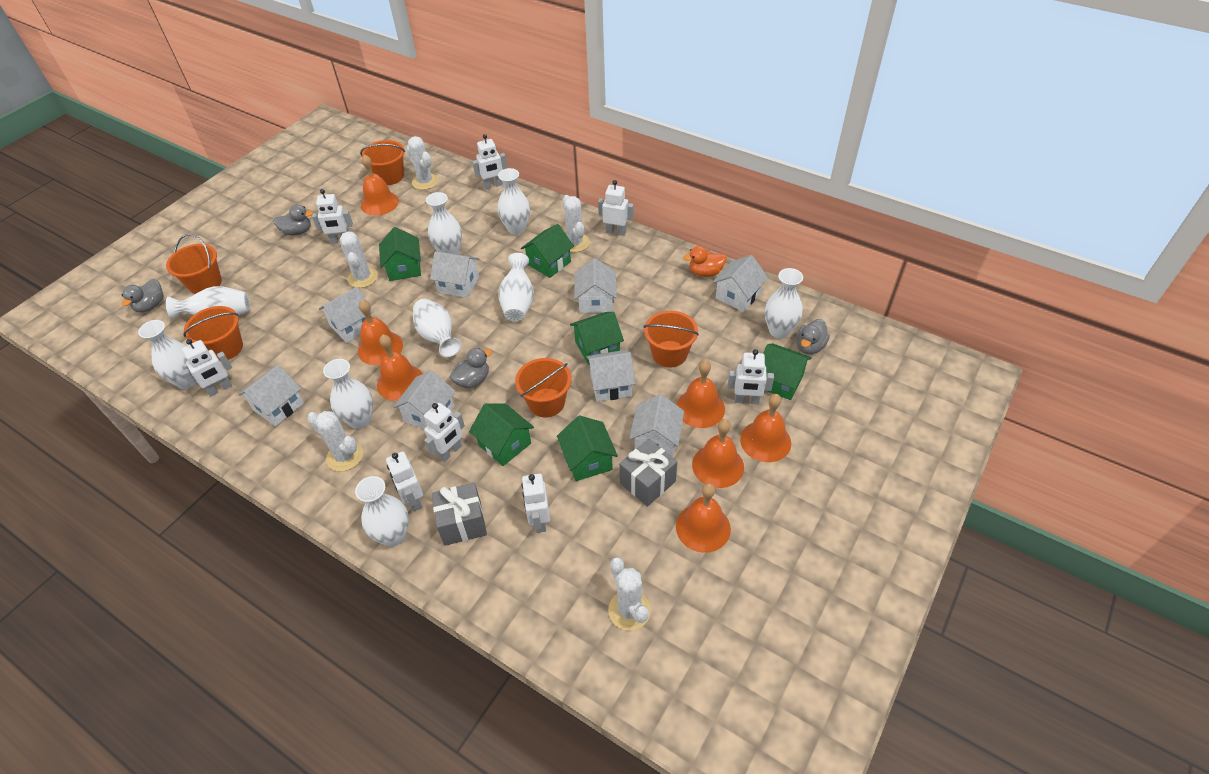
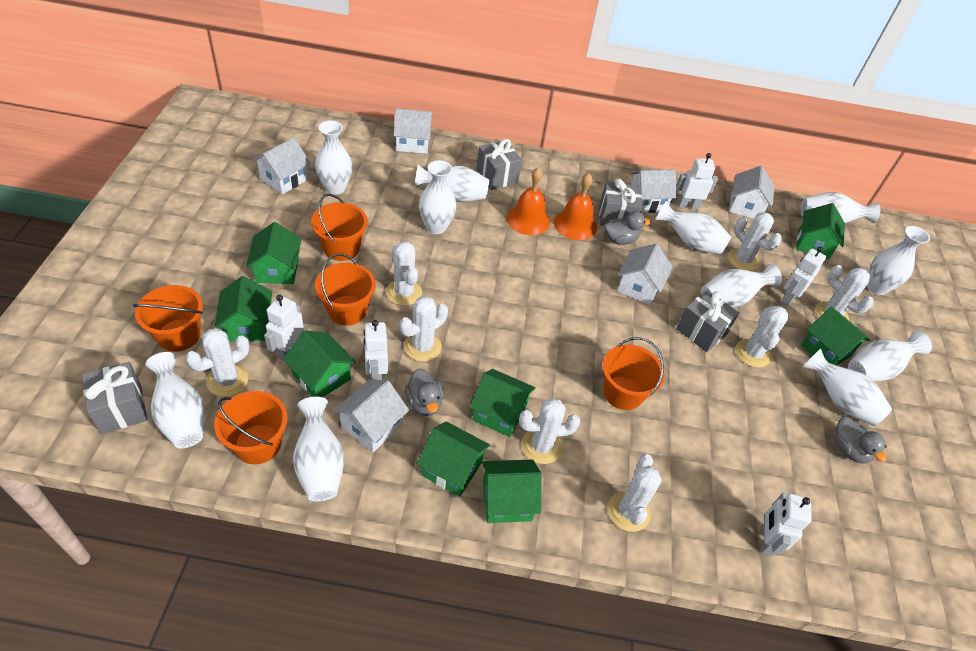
green house: 6 -> 8
grey duck: 4 -> 3
grey gift: 2 -> 4
orange bell: 7 -> 2
orange duck: 1 -> 0
white cactus: 5 -> 8
white house: 8 -> 6
white robot: 8 -> 5
white vase: 9 -> 11

